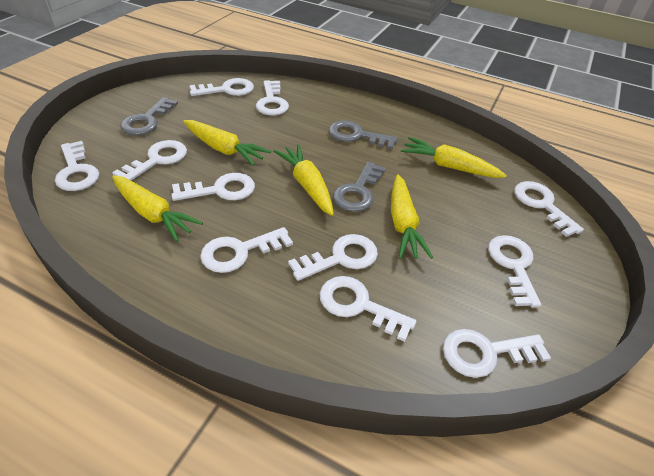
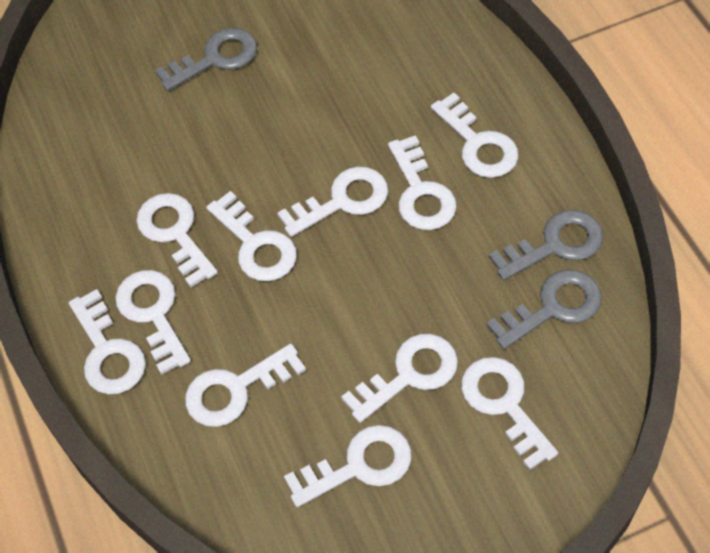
yellow carrot: 5 -> 0

